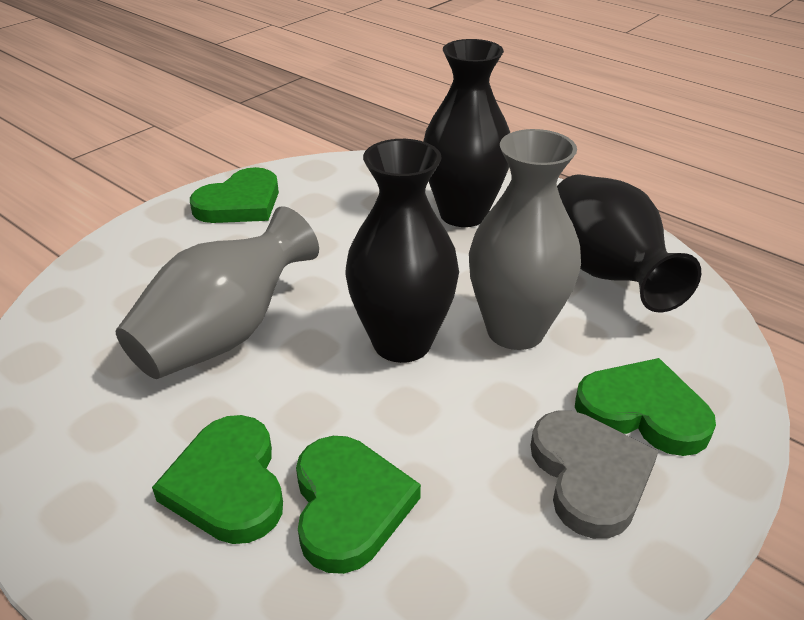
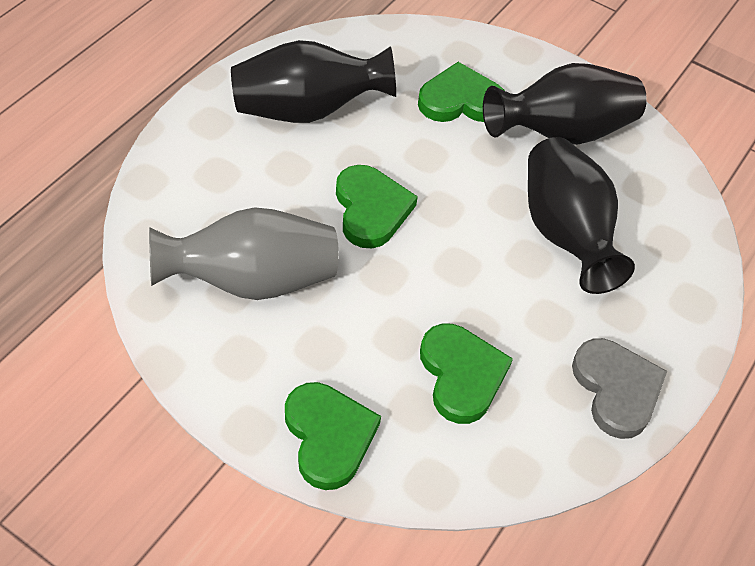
grey vase: 2 -> 1

